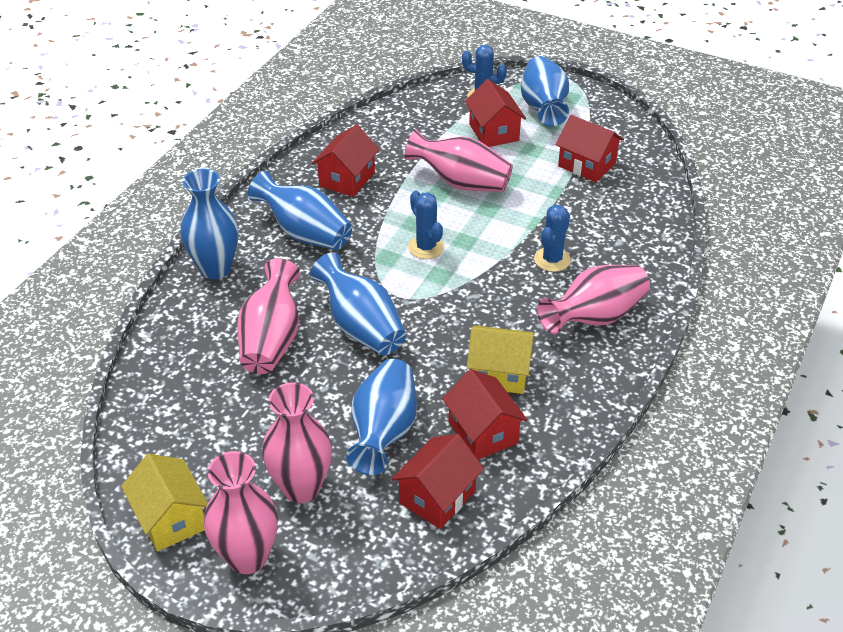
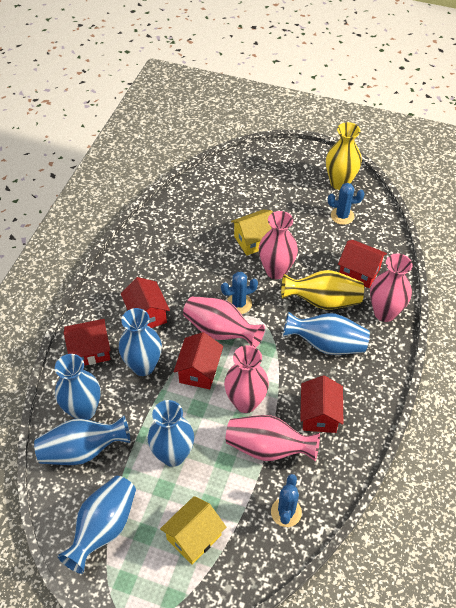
blue vase: 5 -> 6
yellow vase: 0 -> 2

